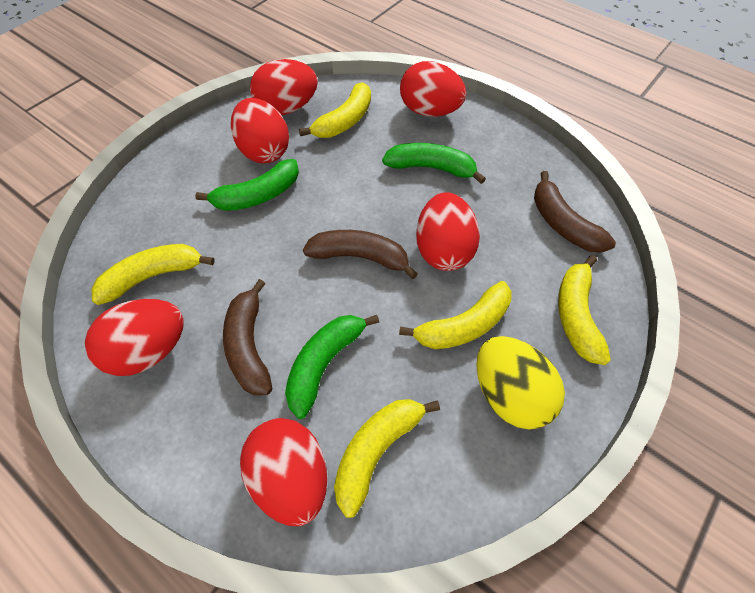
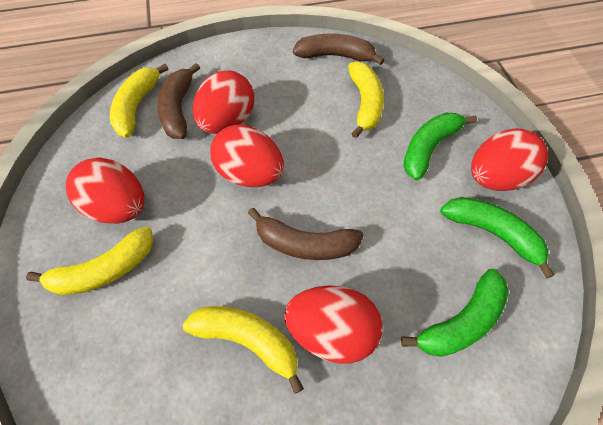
red egg: 6 -> 5
yellow banana: 5 -> 4
yellow egg: 1 -> 0

